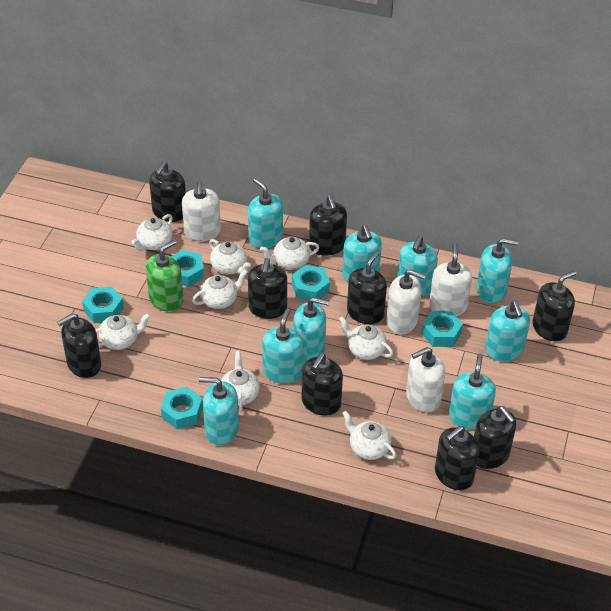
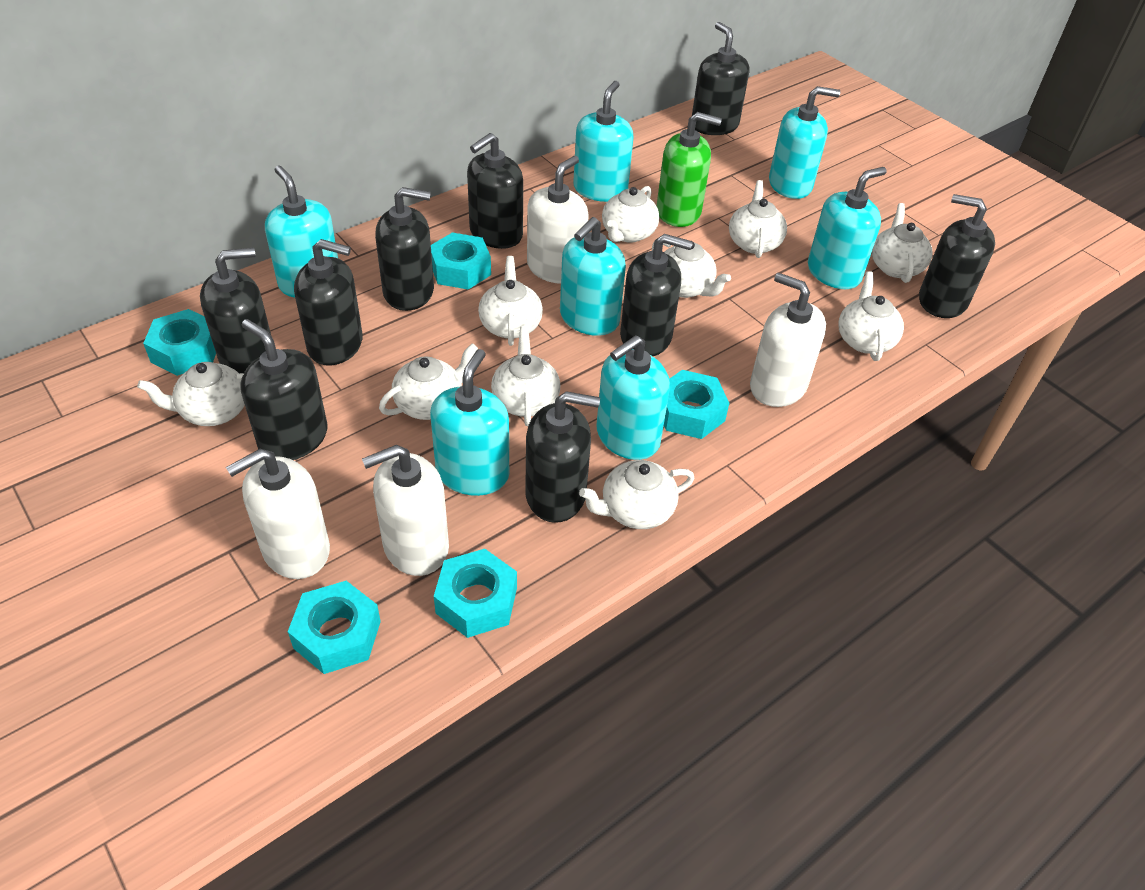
turquoise soap dispenser: 9 -> 7
white teapot: 8 -> 10

